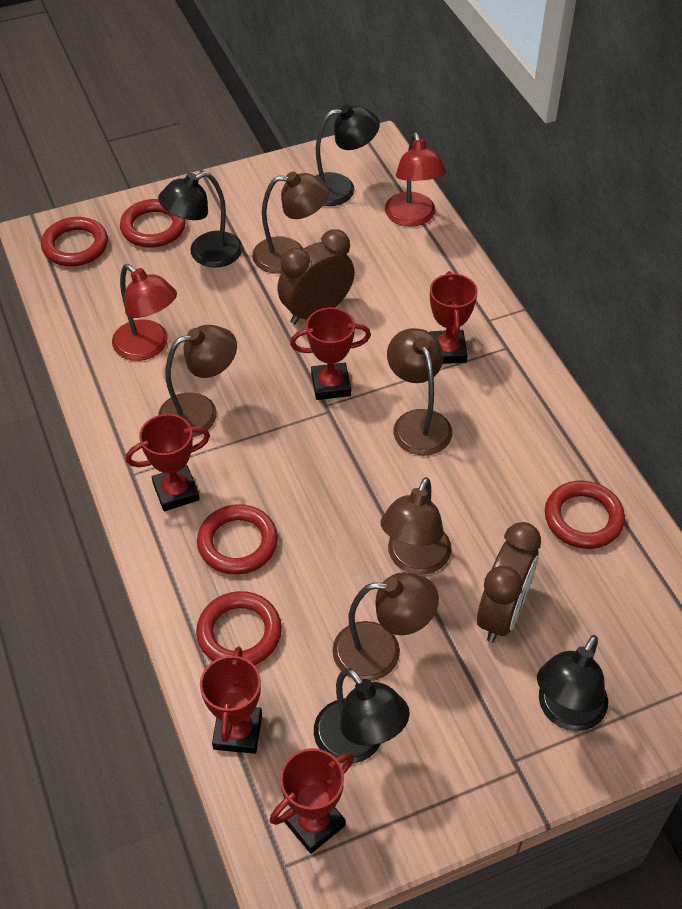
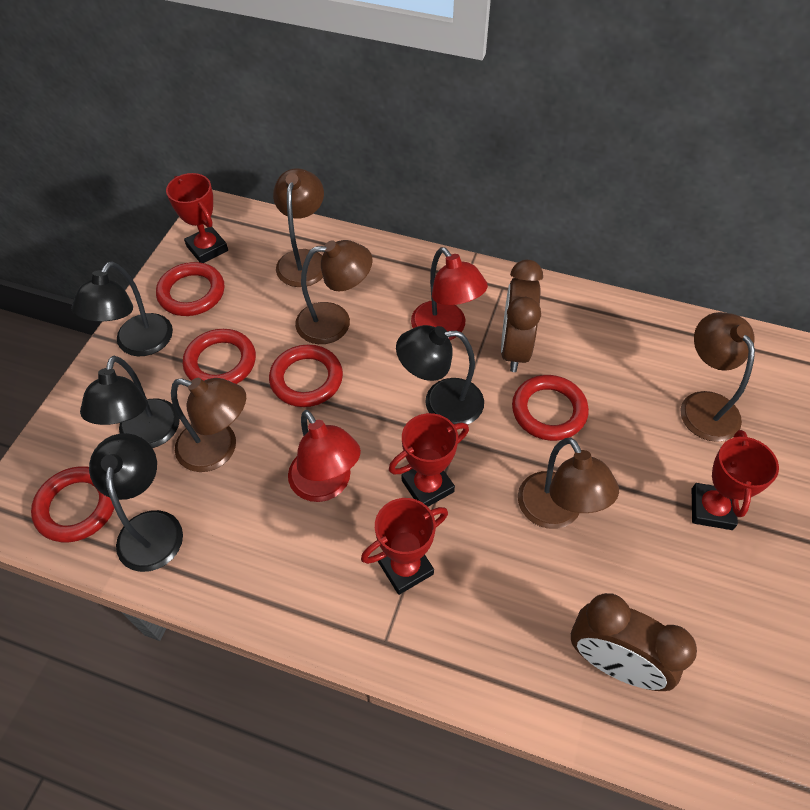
red trophy: 5 -> 4

